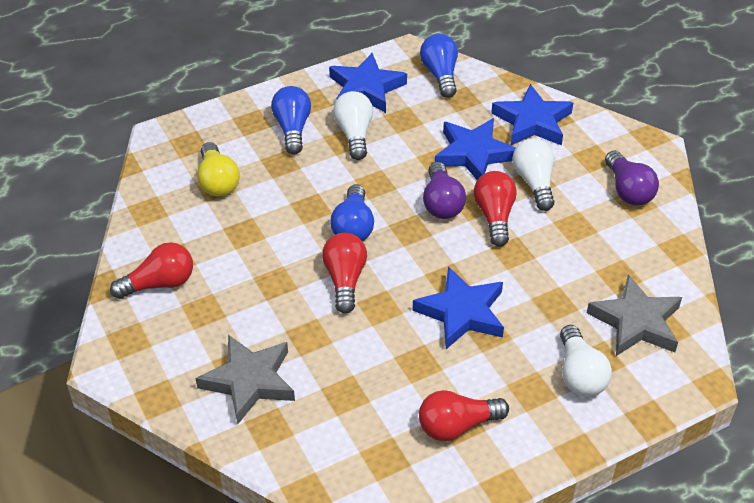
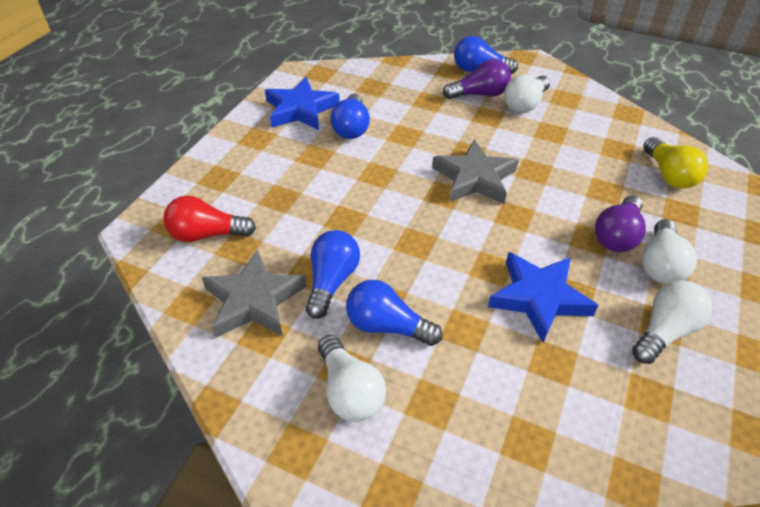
blue light bulb: 3 -> 4
blue star: 4 -> 2
red light bulb: 4 -> 1
white light bulb: 3 -> 4

